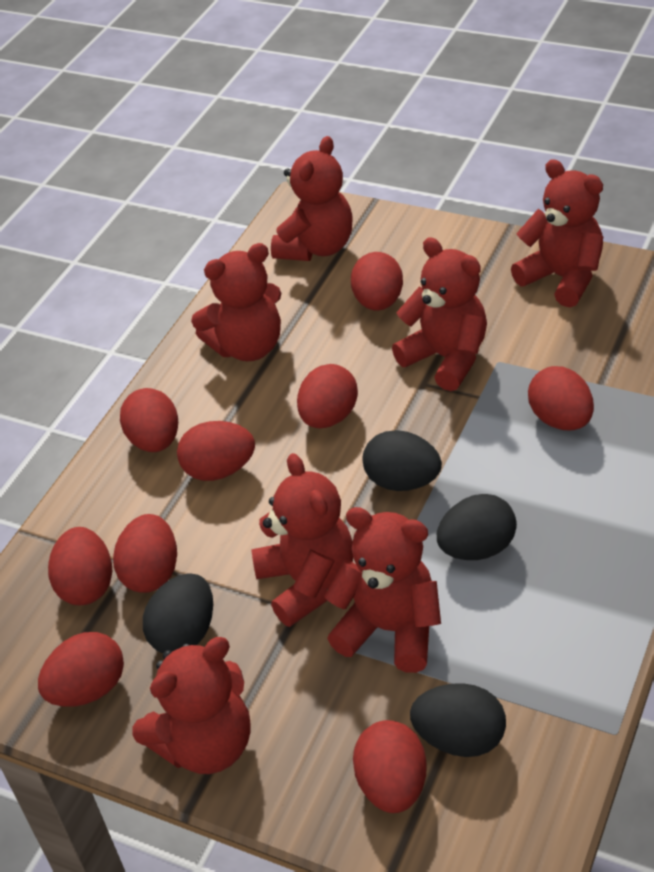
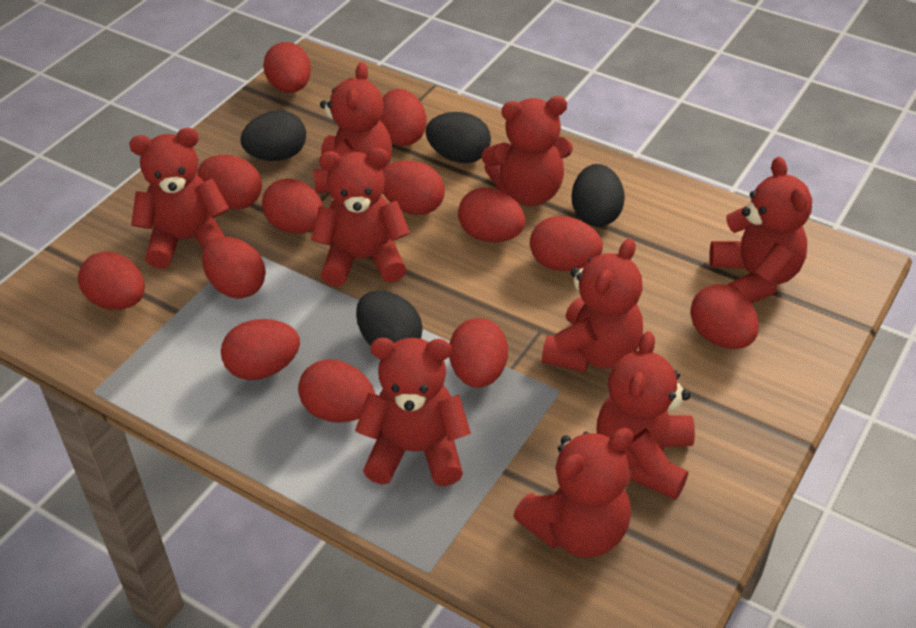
red egg: 9 -> 13
red teddy bear: 7 -> 9

